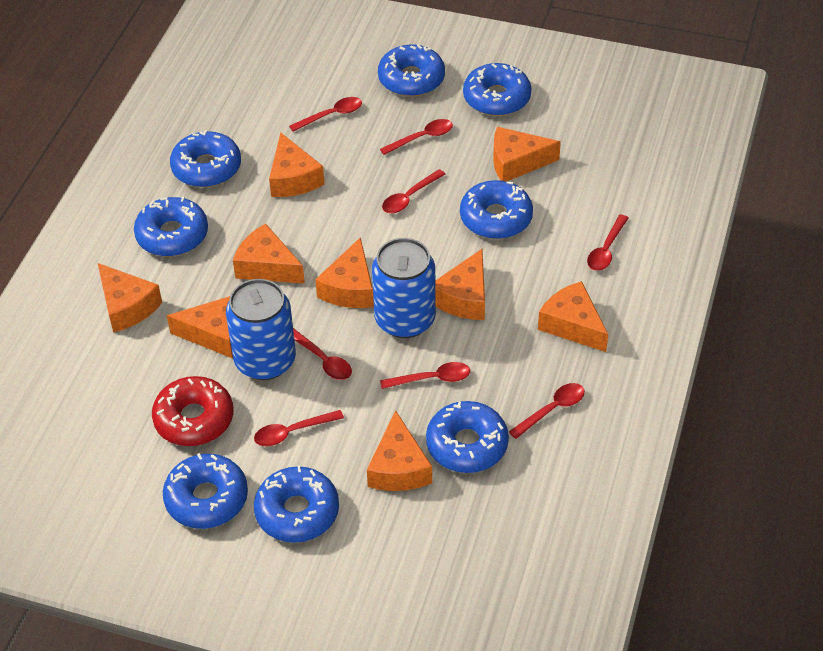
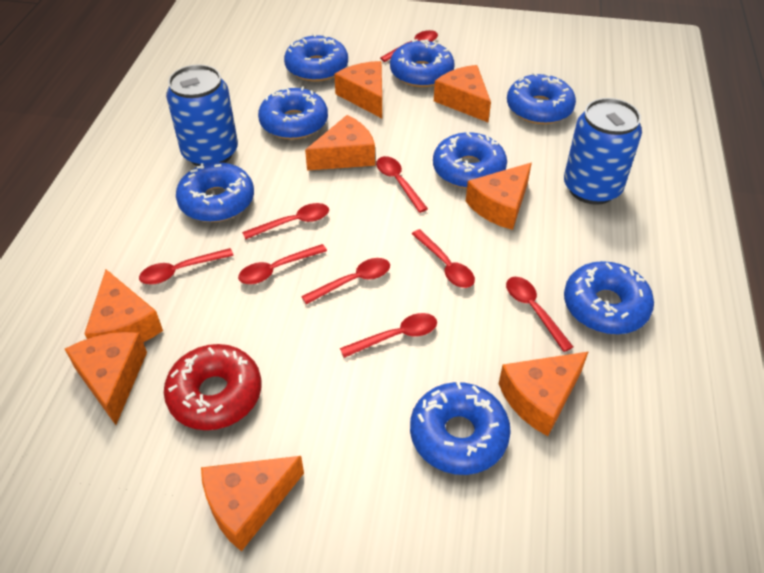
orange cheese: 9 -> 8
red spoon: 8 -> 9

